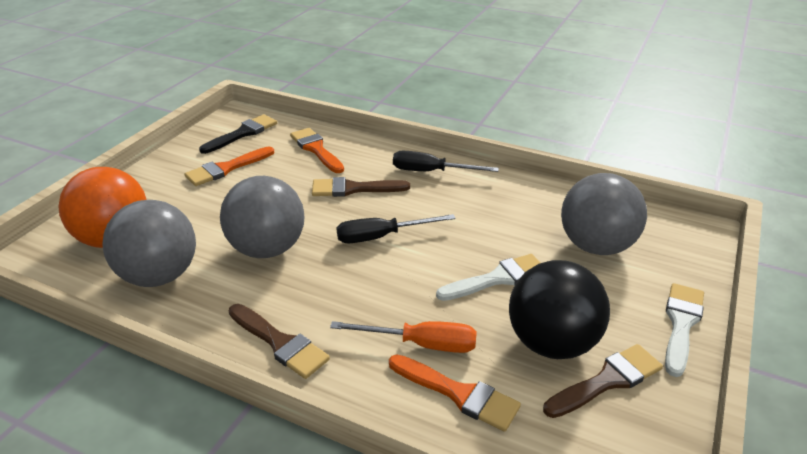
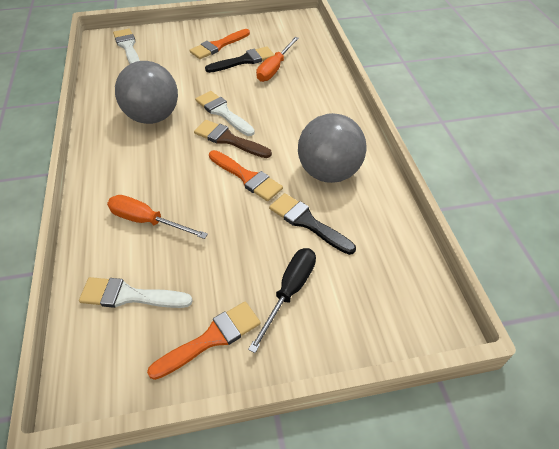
black ball: 1 -> 0
black brush: 1 -> 2
black screwdriver: 2 -> 1
brown brush: 3 -> 1
grey ball: 3 -> 2
orange ball: 1 -> 0
orange screwdriver: 1 -> 2
white brush: 2 -> 3

